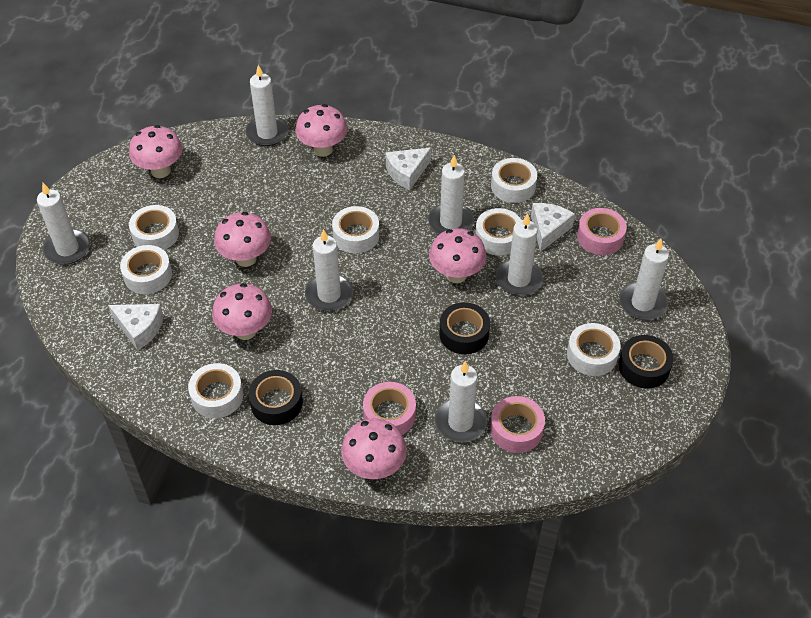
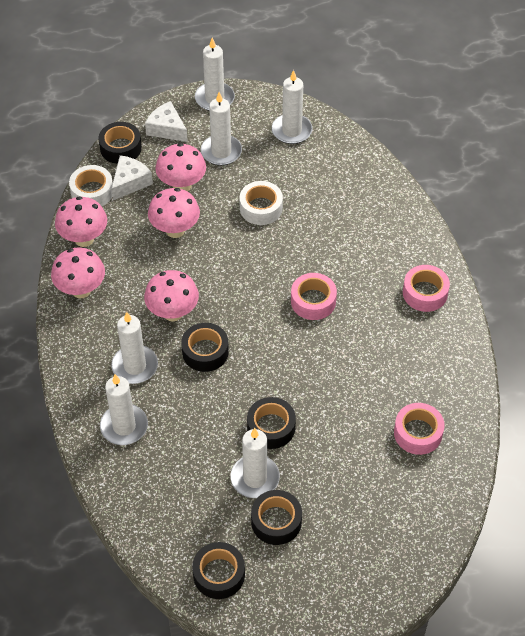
black tape: 3 -> 5
pink mushroom: 6 -> 5
white candle: 7 -> 6
white cheese: 3 -> 2
white tape: 7 -> 2

